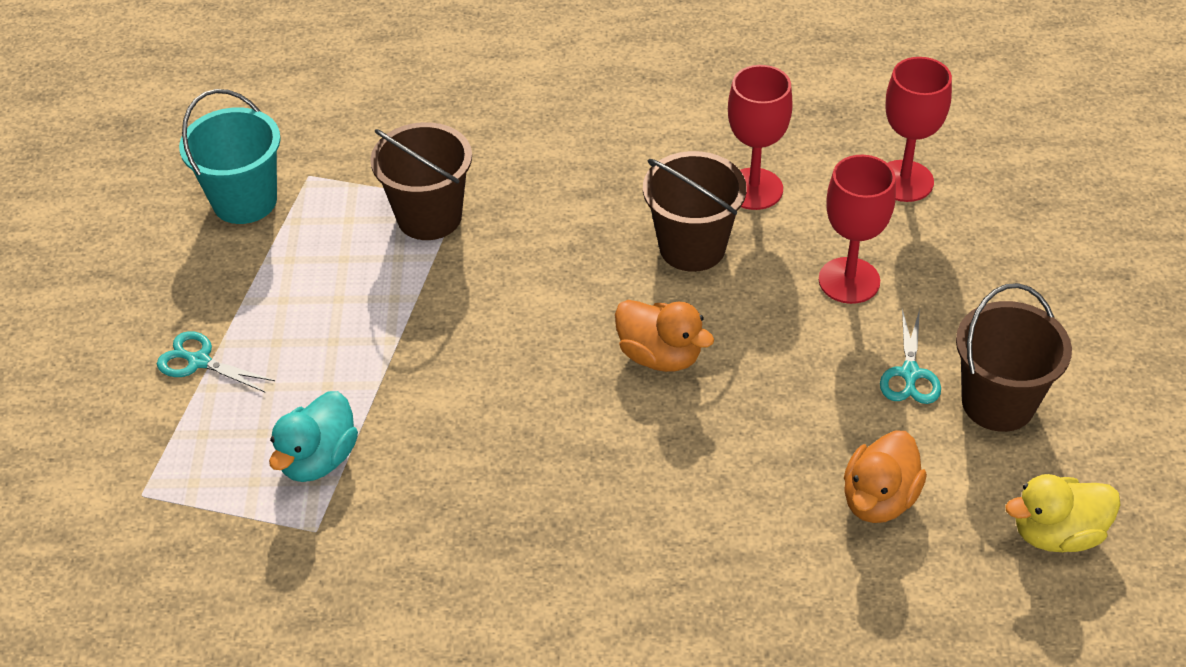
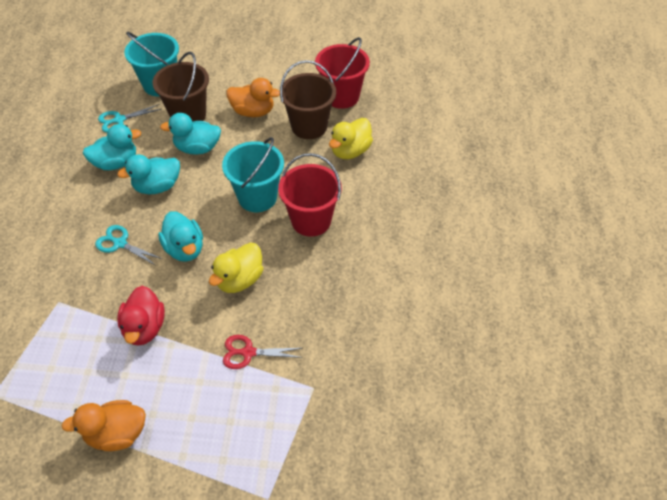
brown bucket: 3 -> 2
red bucket: 0 -> 2
red duck: 0 -> 1
red goblet: 3 -> 0
red scissors: 0 -> 1
turquoise bucket: 1 -> 2
turquoise duck: 1 -> 4
yellow duck: 1 -> 2

